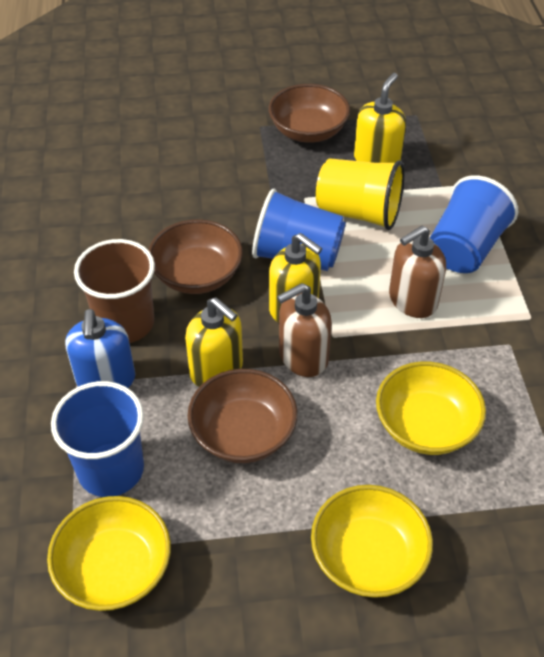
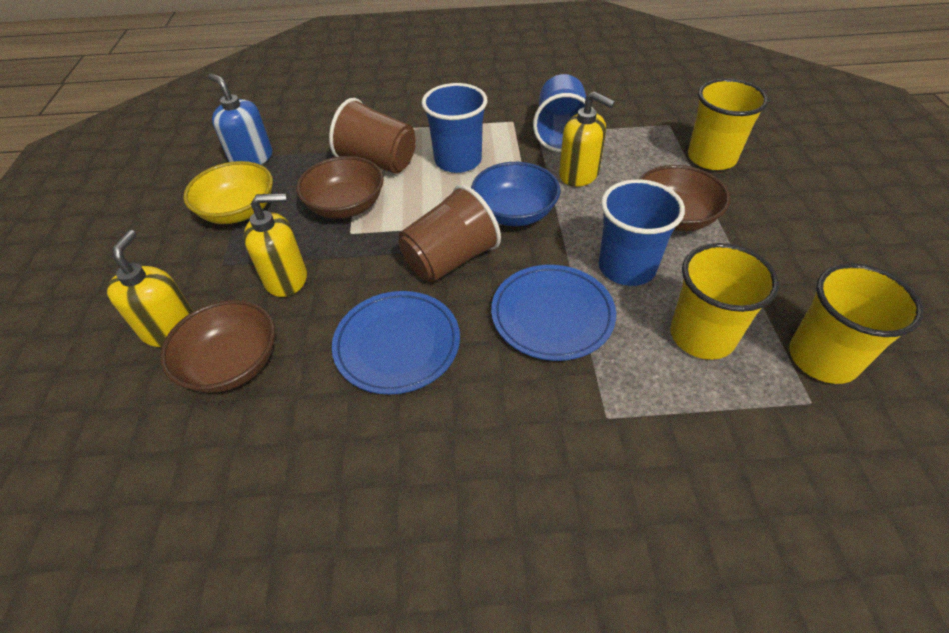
blue bowl: 0 -> 1
blue plate: 0 -> 2
brown cup: 1 -> 2
brown soap dispenser: 2 -> 0
yellow bowl: 3 -> 1
yellow cup: 1 -> 3

